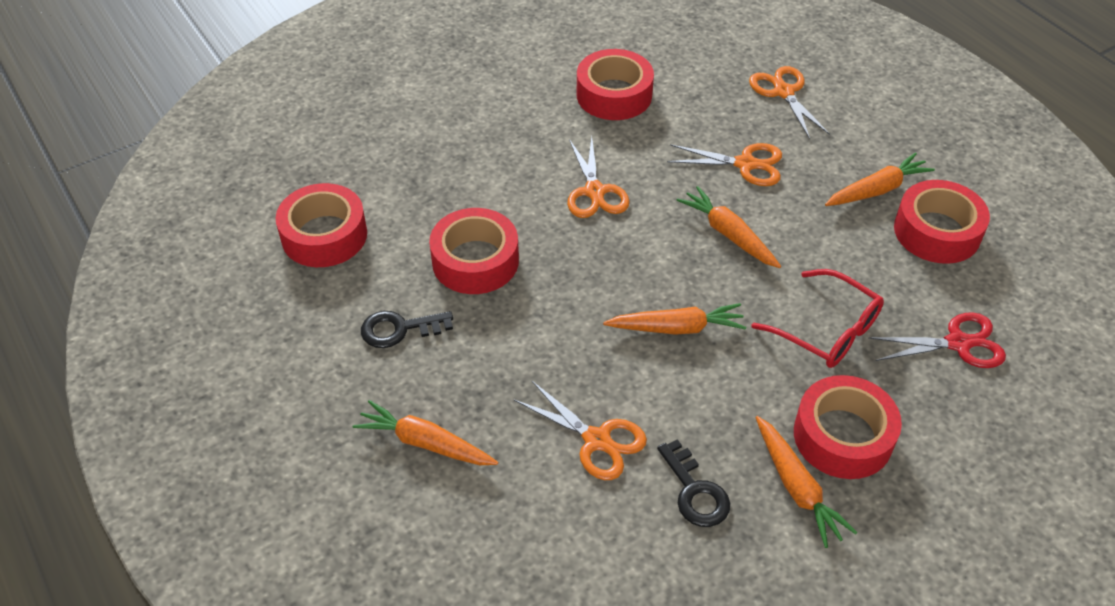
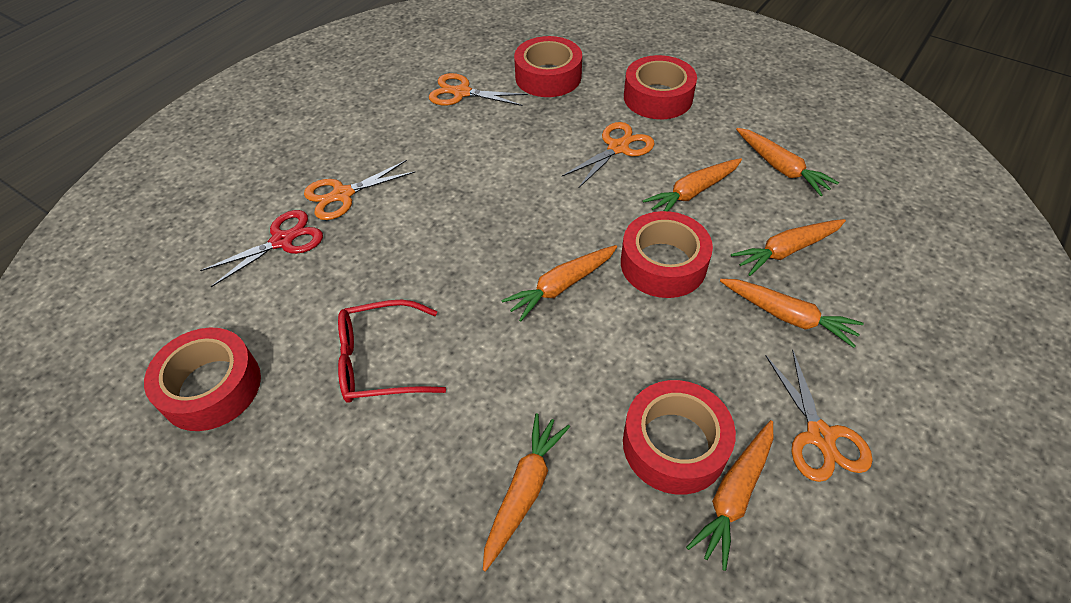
black key: 2 -> 0
orange carrot: 5 -> 7

